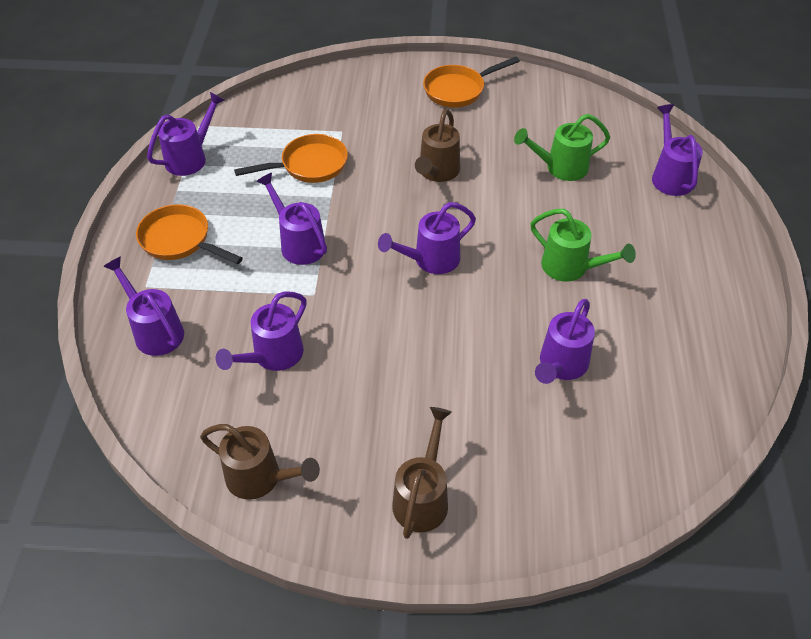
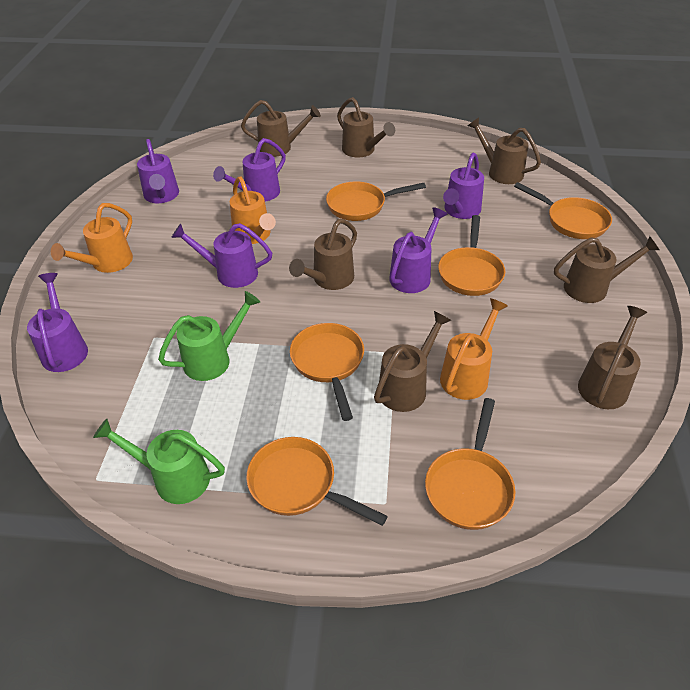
brown watering can: 3 -> 7
orange pan: 3 -> 6
orange watering can: 0 -> 3
purple watering can: 7 -> 6

